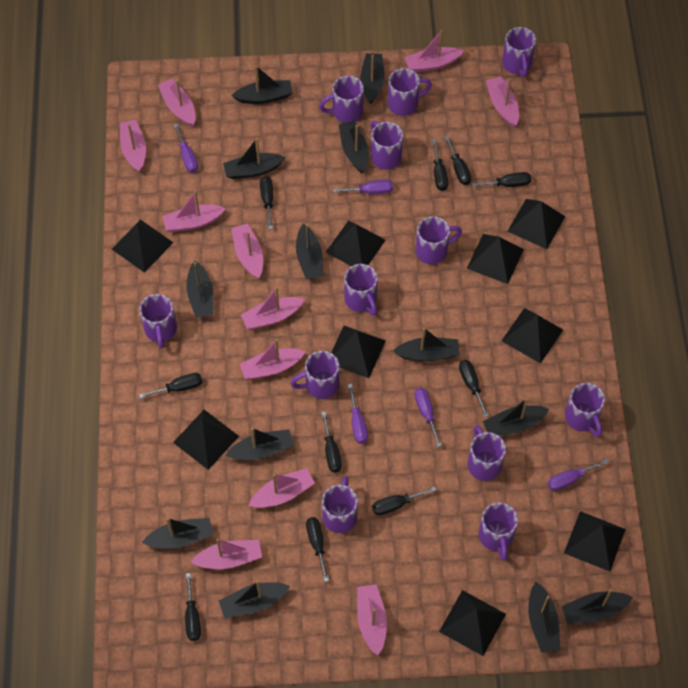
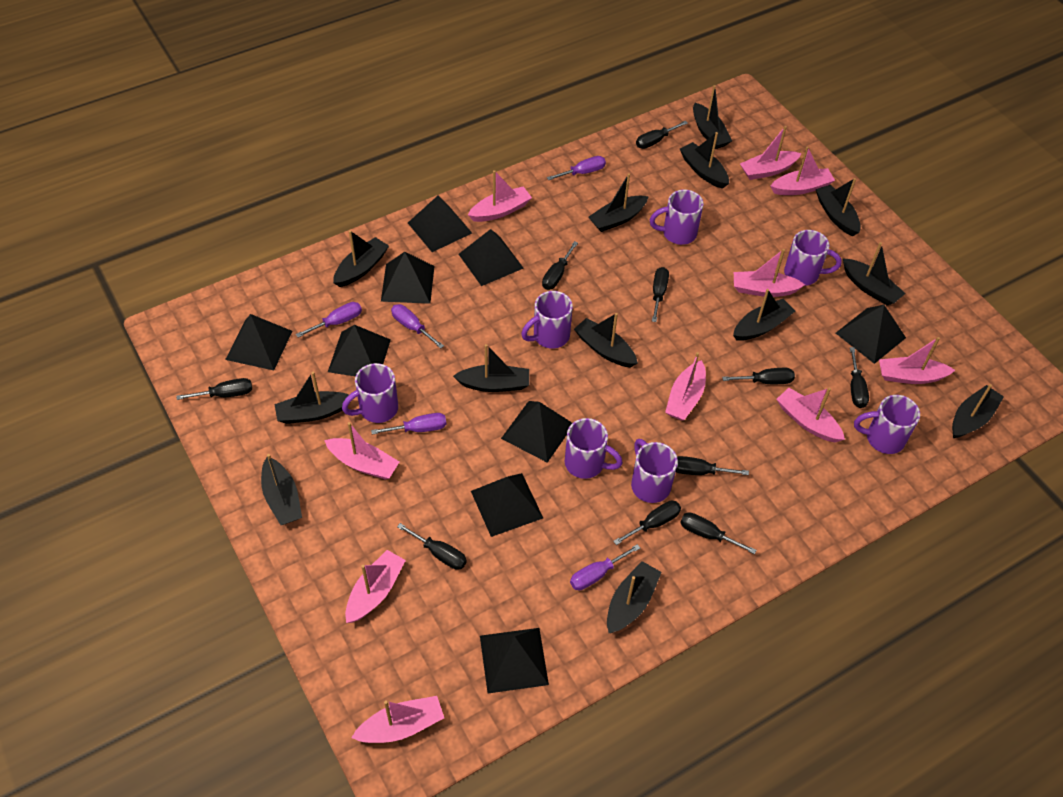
pink boat: 11 -> 10
purple mug: 12 -> 7

